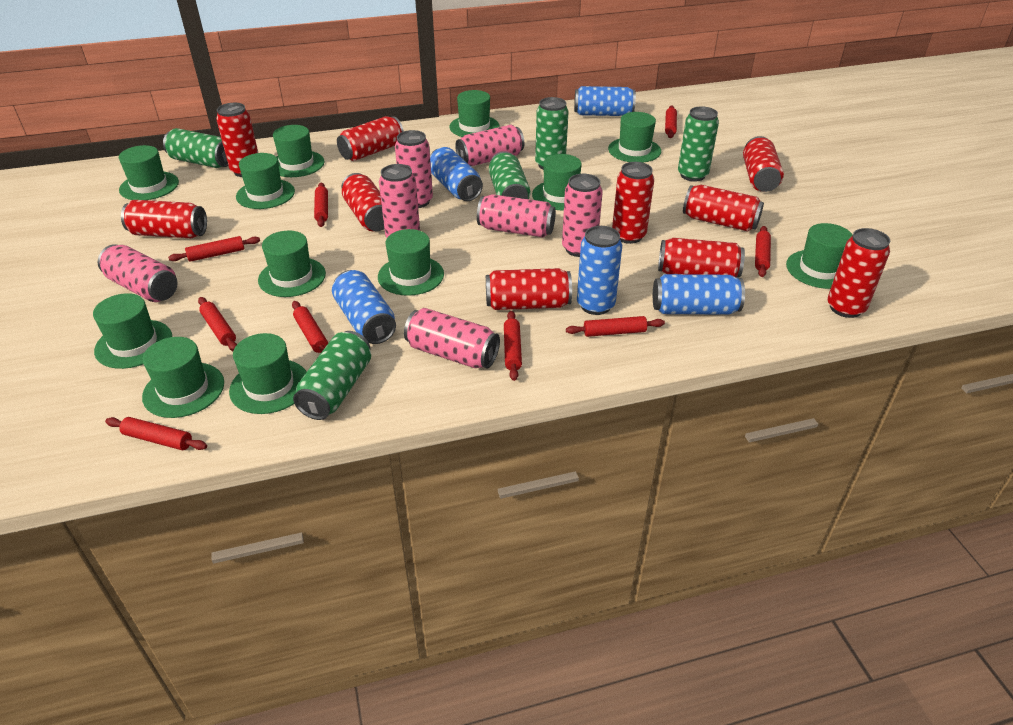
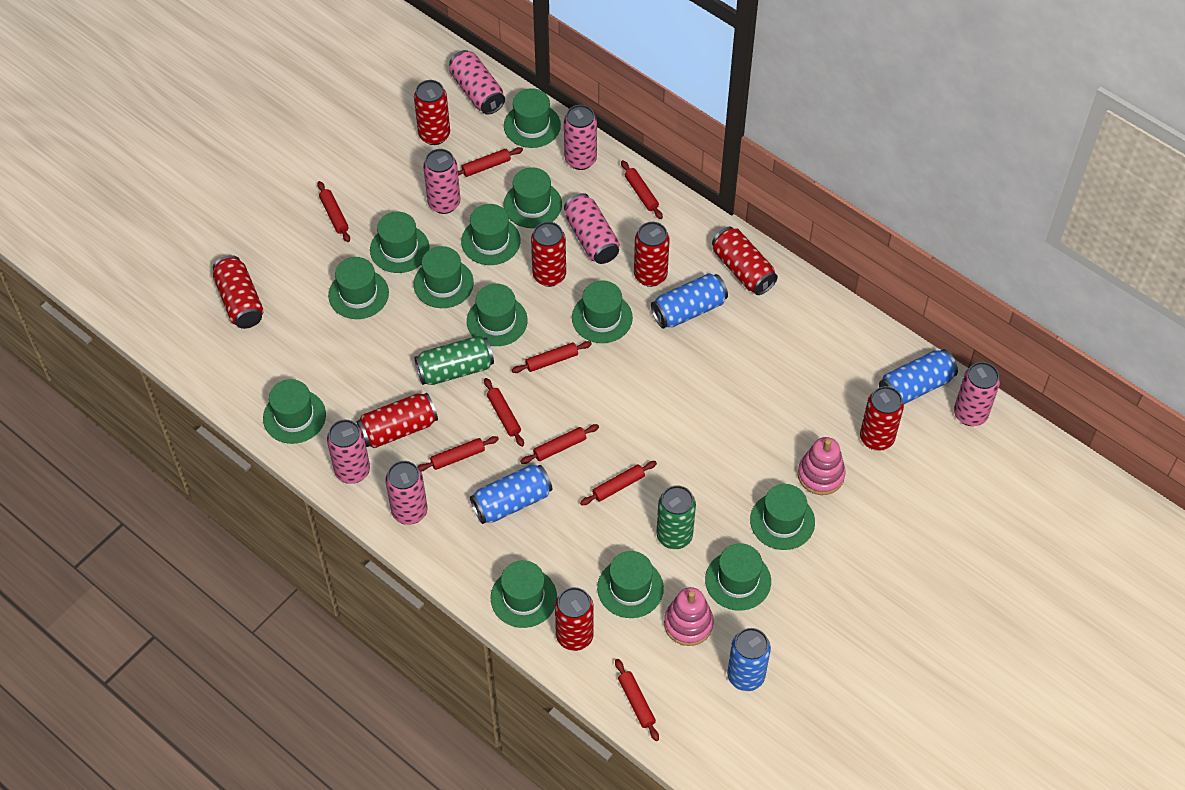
blue can: 5 -> 4
green can: 5 -> 2
green hat: 12 -> 13
pink stacking toy: 0 -> 2
red can: 10 -> 8

